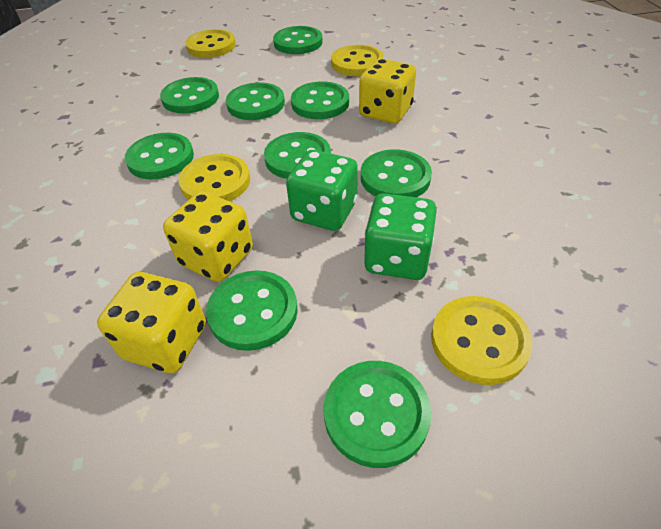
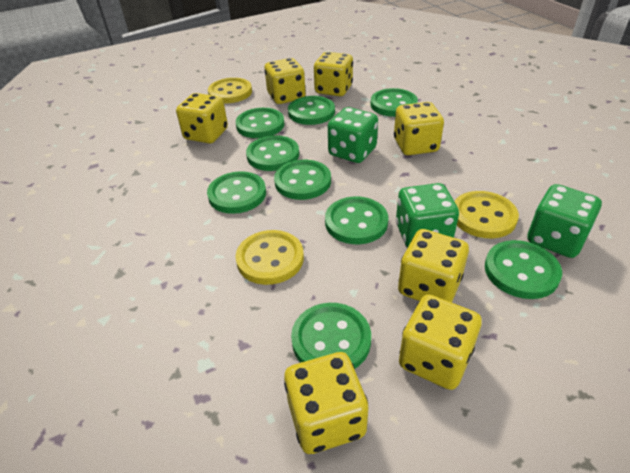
green dice: 2 -> 3
yellow button: 4 -> 3
yellow dice: 3 -> 7

